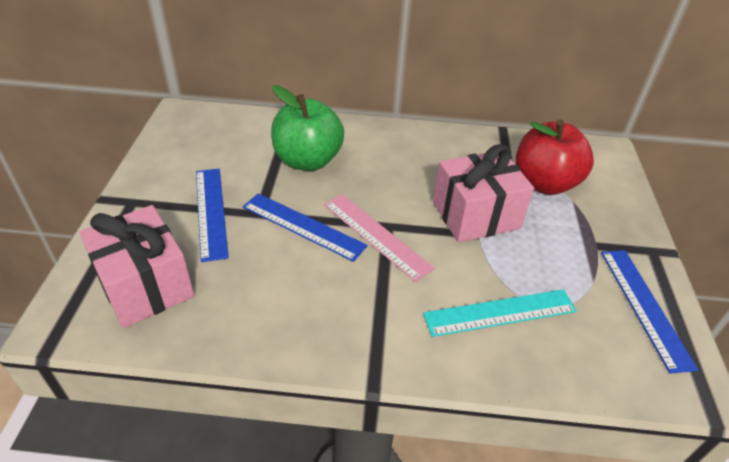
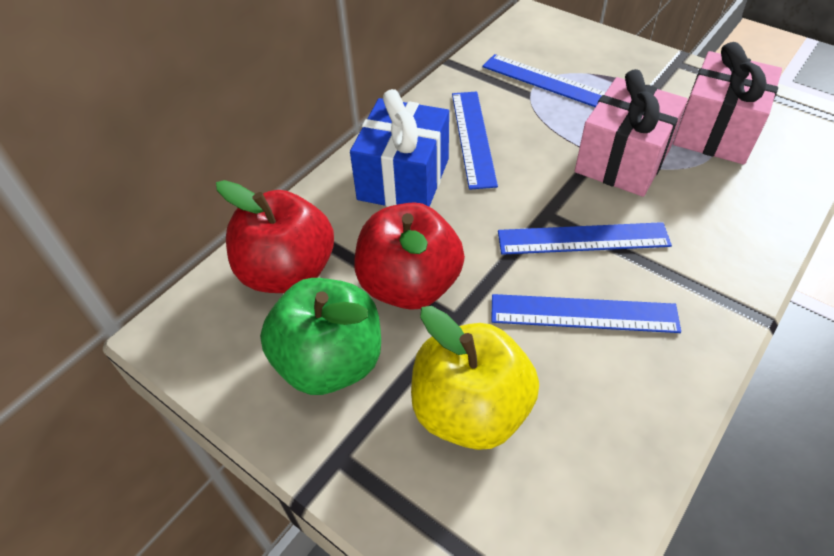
blue gift: 0 -> 1
blue ruler: 3 -> 4
pink ruler: 1 -> 0
red apple: 1 -> 2
turquoise ruler: 1 -> 0
yellow apple: 0 -> 1

